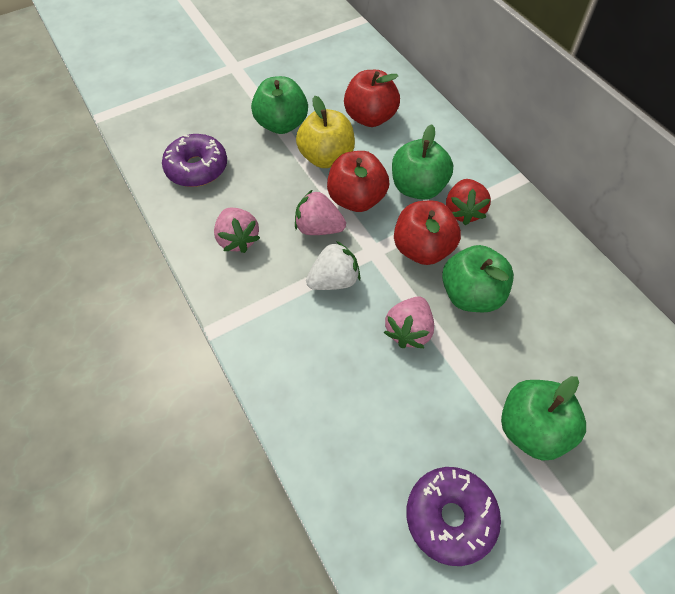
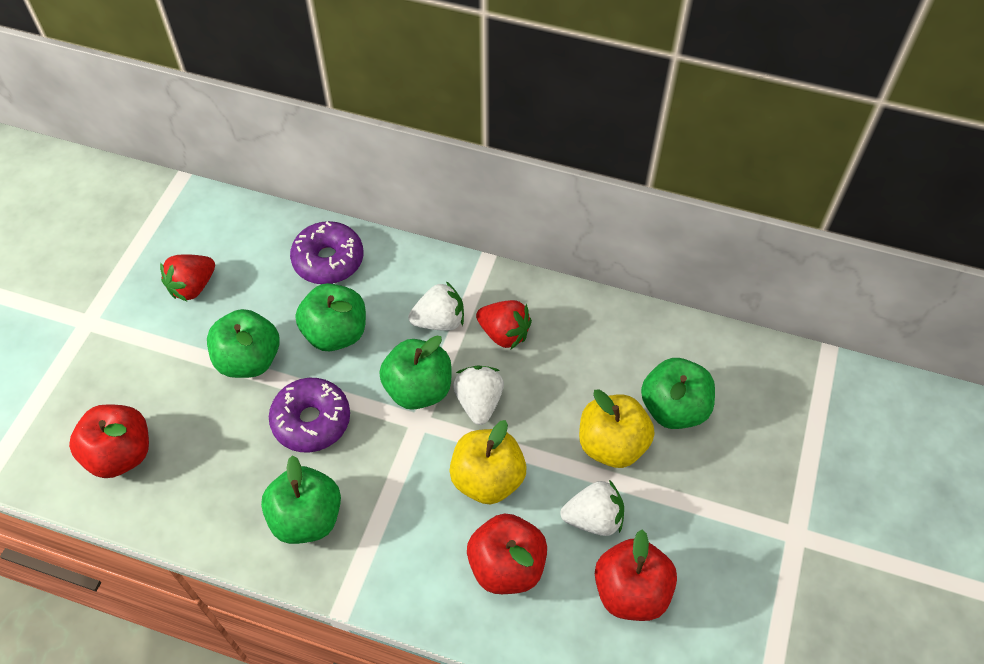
green apple: 4 -> 5
pink strawberry: 3 -> 0
red strawberry: 1 -> 2
white strawberry: 1 -> 3
yellow apple: 1 -> 2

